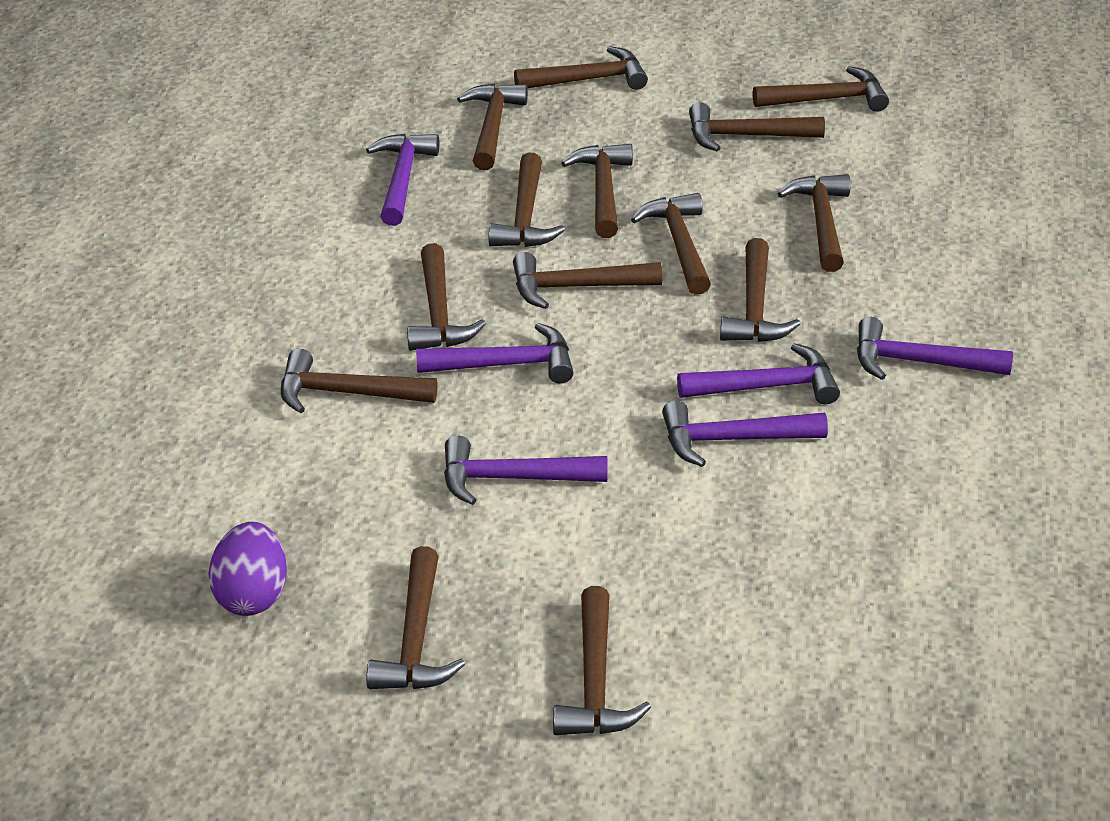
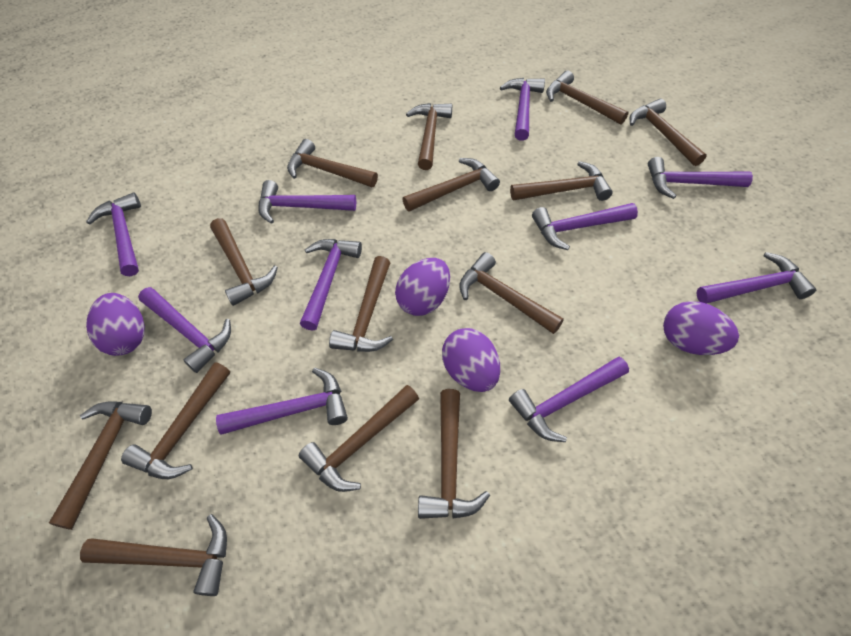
purple egg: 1 -> 4
purple hammer: 6 -> 10

